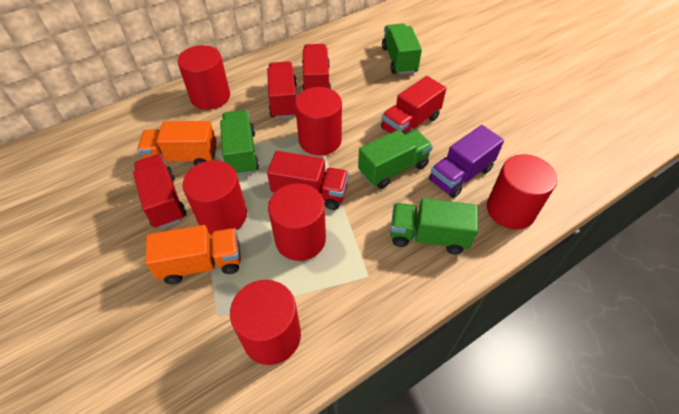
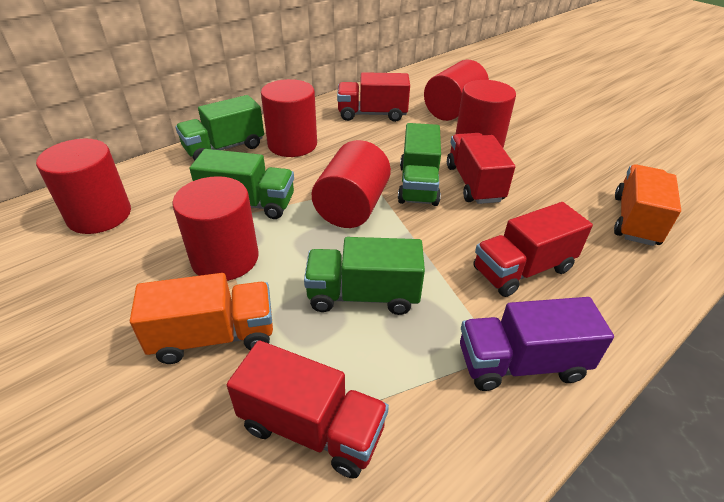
red truck: 5 -> 4

